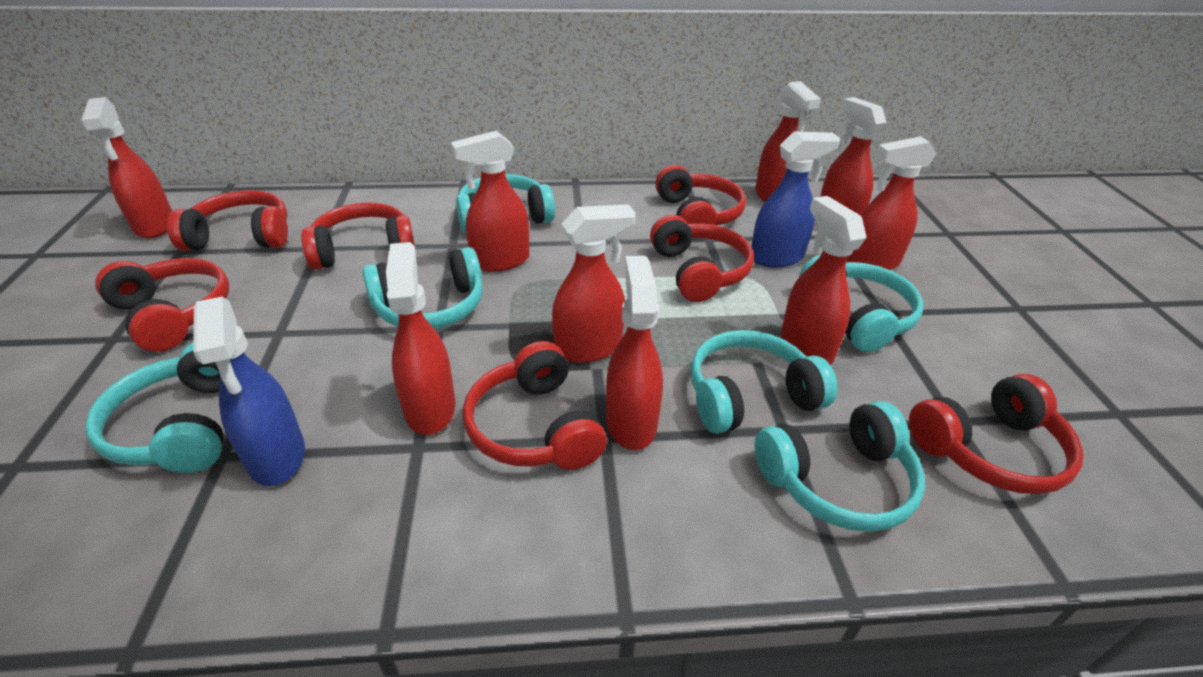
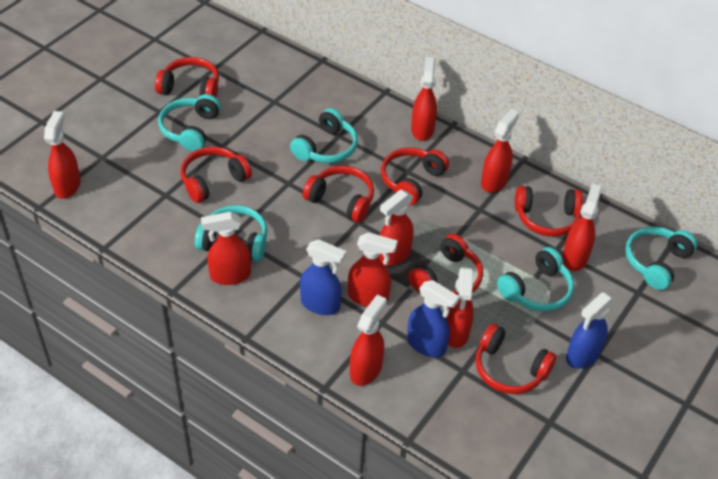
blue spray bottle: 2 -> 3
turquoise headphones: 6 -> 5

